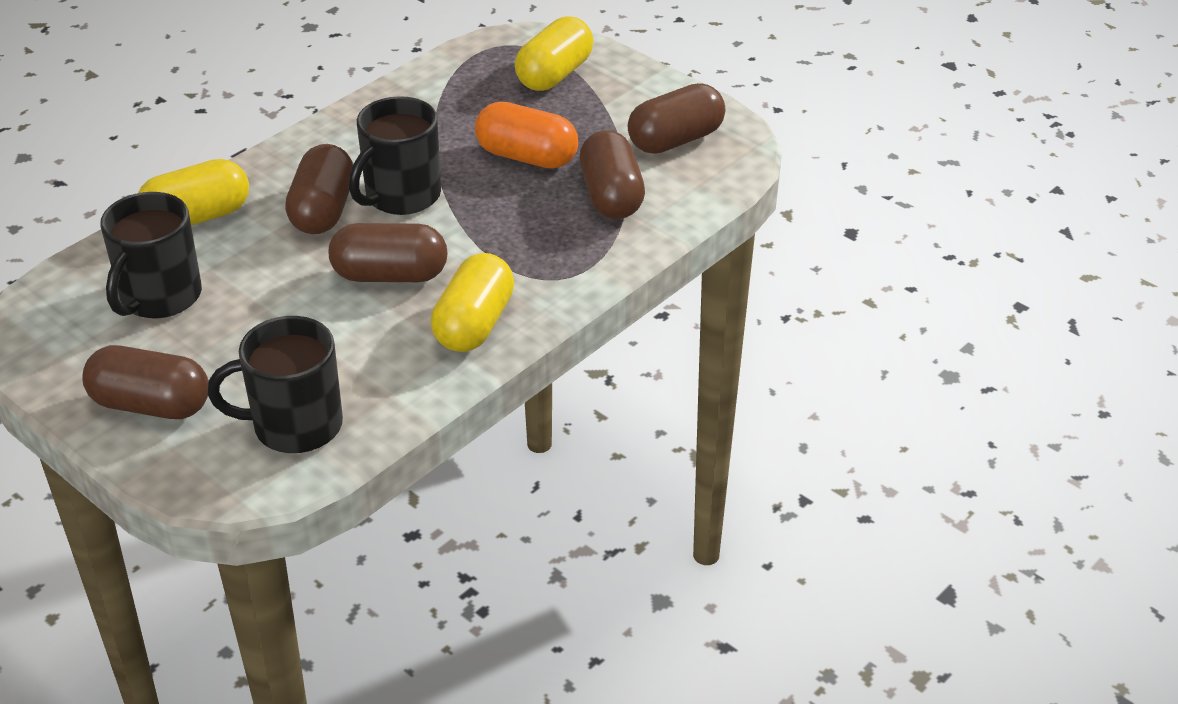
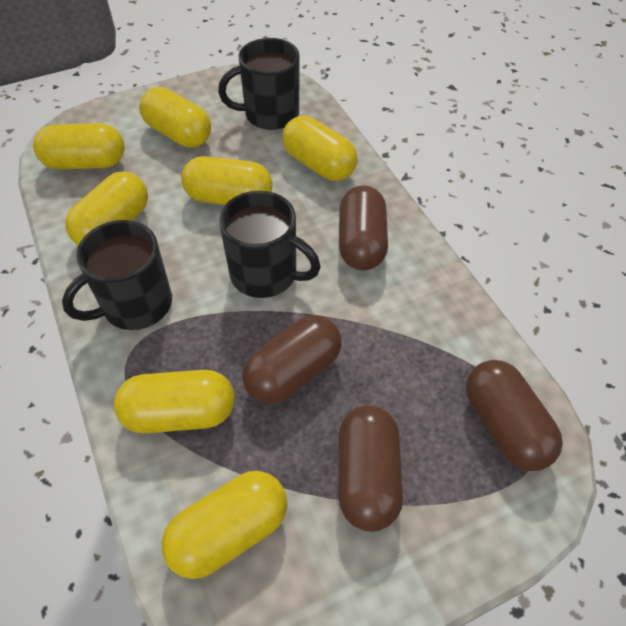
brown capsule: 5 -> 4
orange capsule: 1 -> 0
yellow capsule: 3 -> 7

